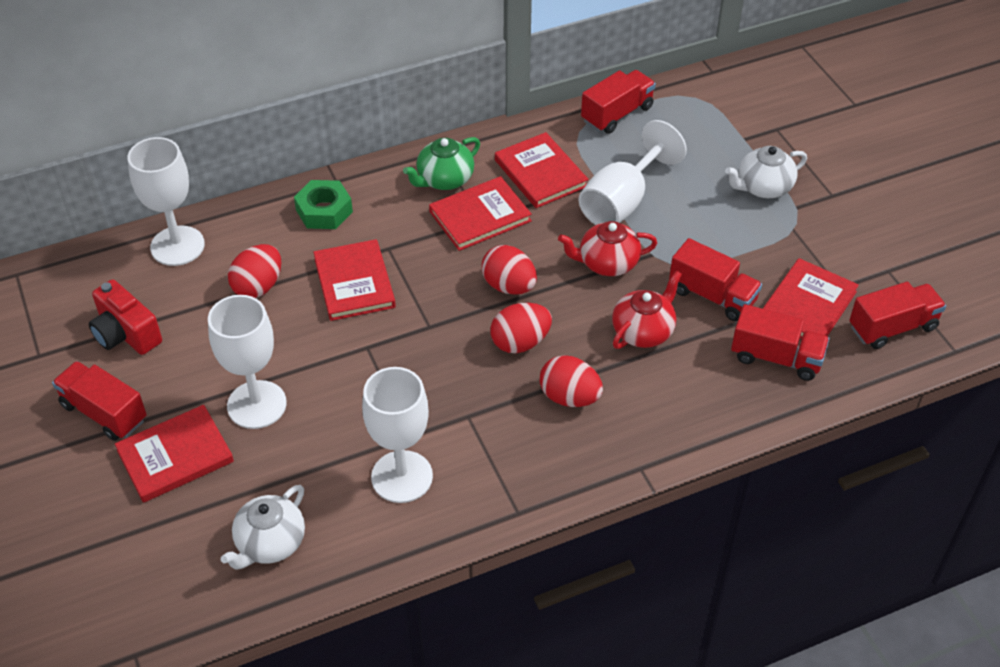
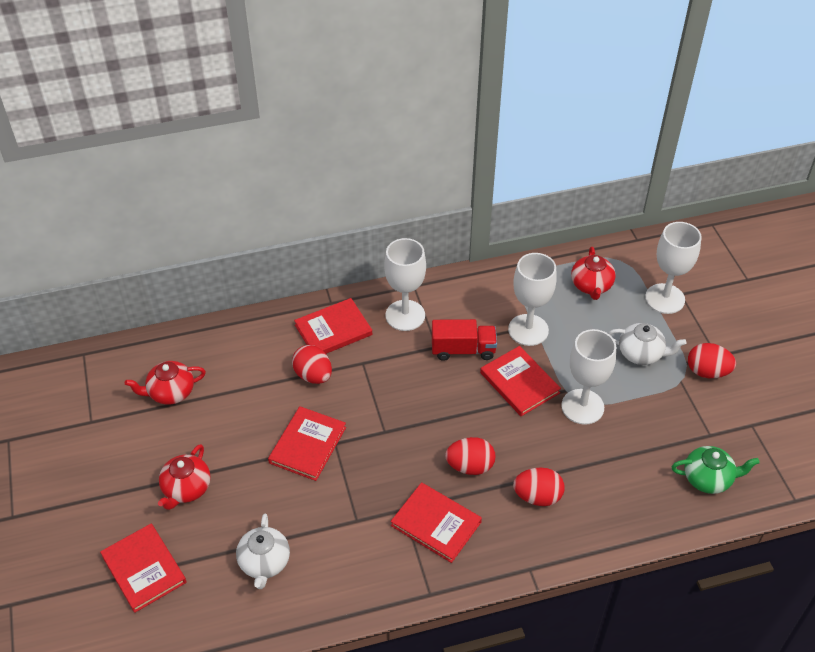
green nut: 1 -> 0
red camera: 1 -> 0
red teapot: 2 -> 3
red truck: 5 -> 1

